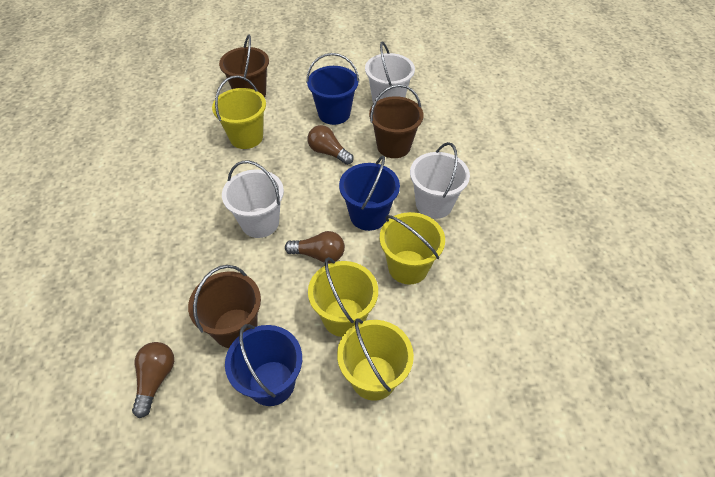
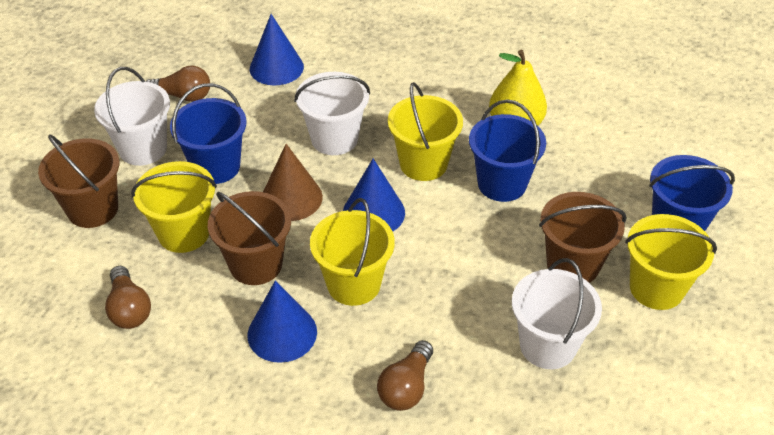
blue cone: 0 -> 3
brown cone: 0 -> 1
yellow pear: 0 -> 1

